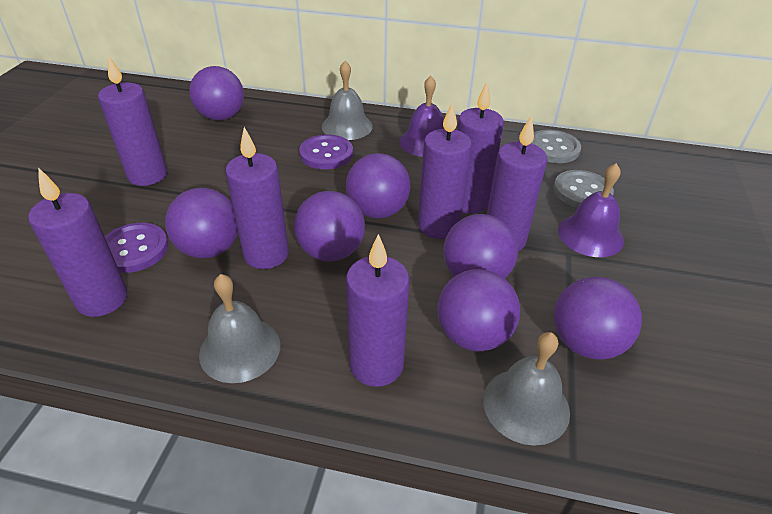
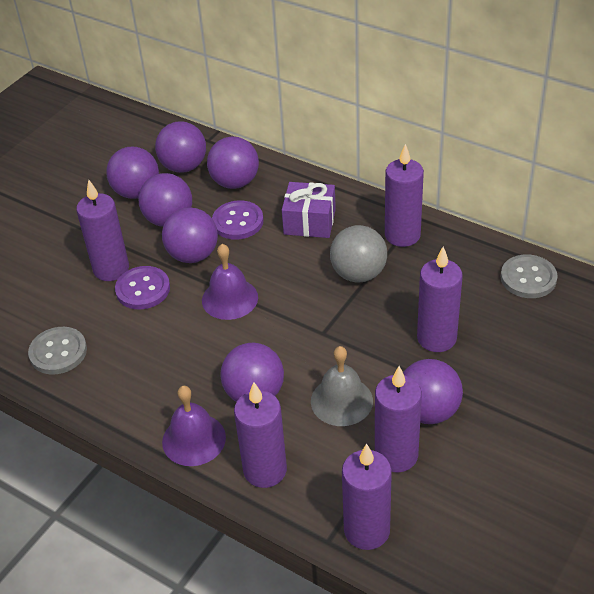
grey ball: 0 -> 1
grey bell: 3 -> 1
purple candle: 7 -> 6
purple gift: 0 -> 1

